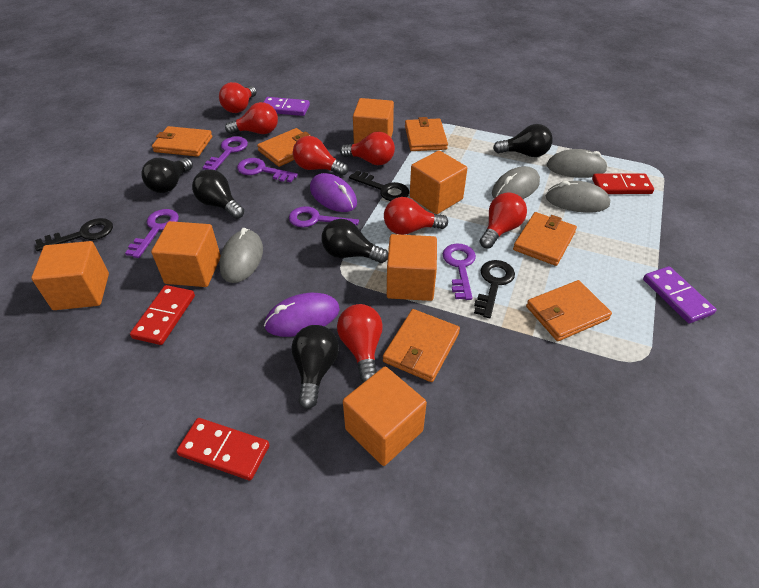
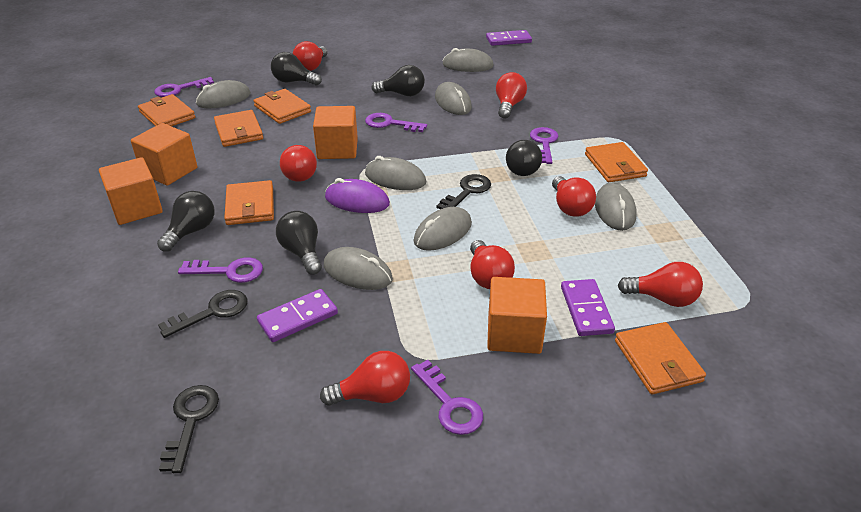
grey mouse: 4 -> 7
orange cube: 6 -> 4
purple domino: 2 -> 3
purple mouse: 2 -> 1
red domino: 3 -> 0

